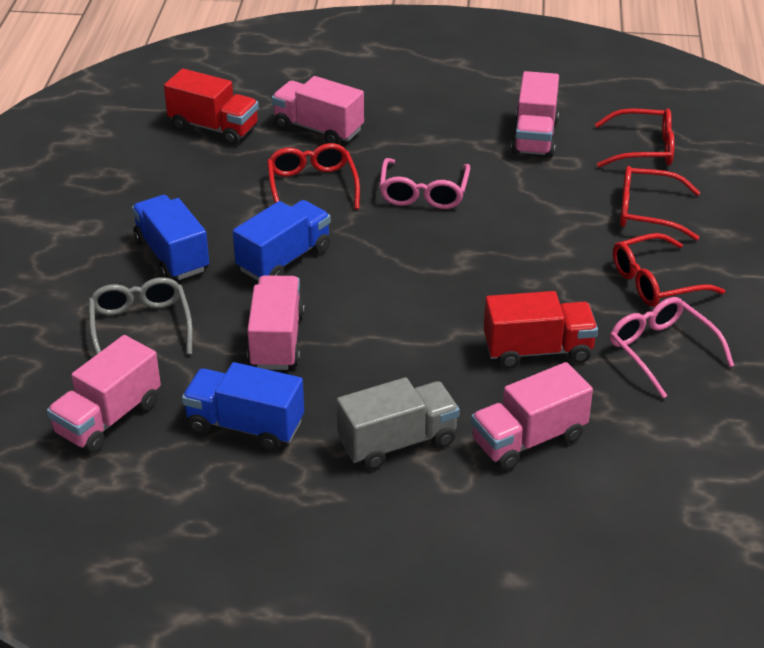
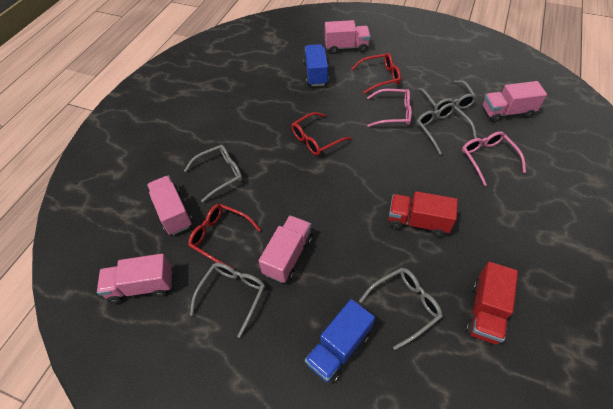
blue truck: 3 -> 2
grey glasses: 1 -> 5
grey truck: 1 -> 0
red glasses: 4 -> 3

